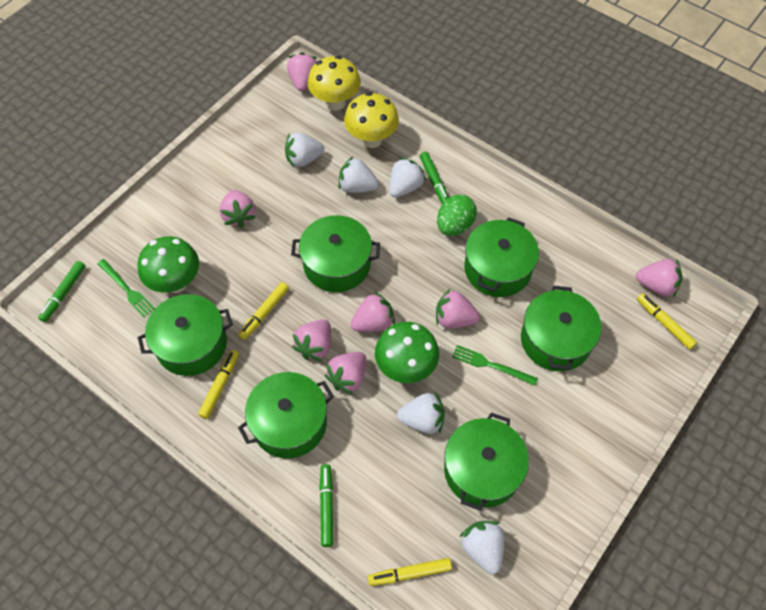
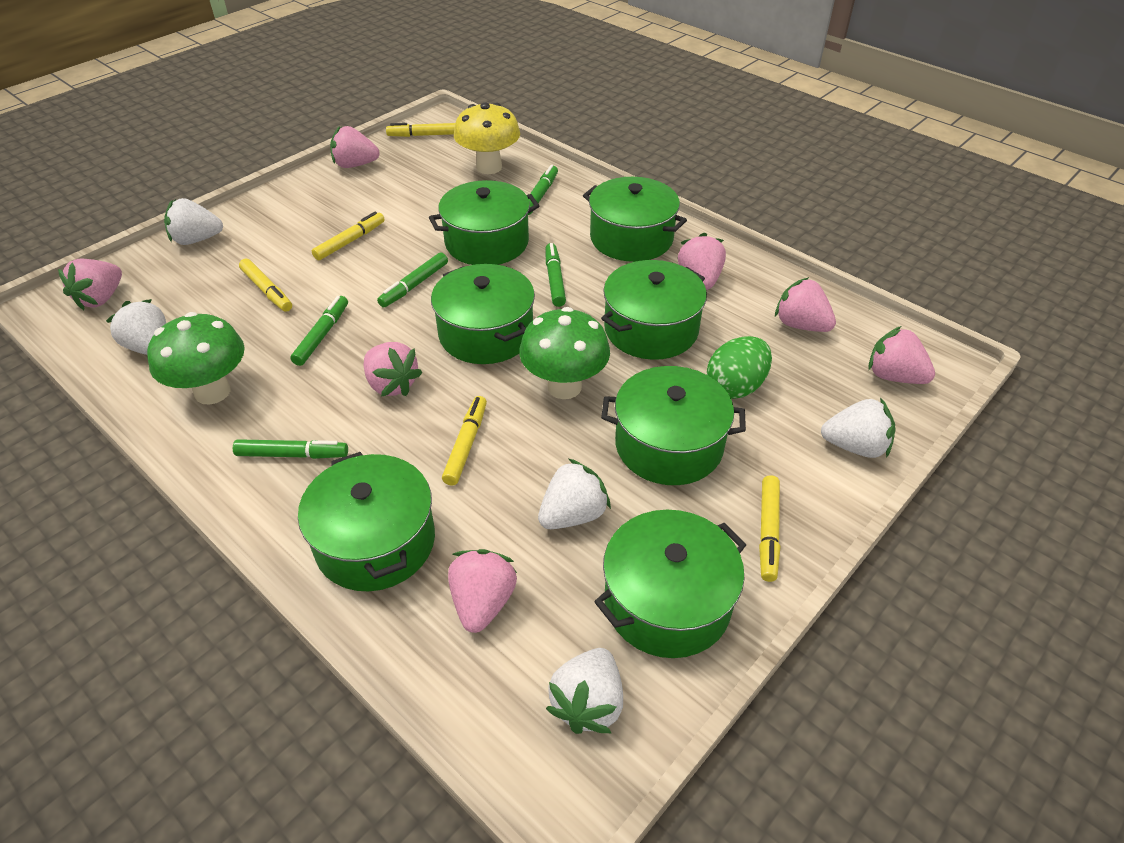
green fork: 2 -> 0
green marker: 3 -> 5
green pot: 6 -> 7
yellow marker: 4 -> 5
yellow mushroom: 2 -> 1

